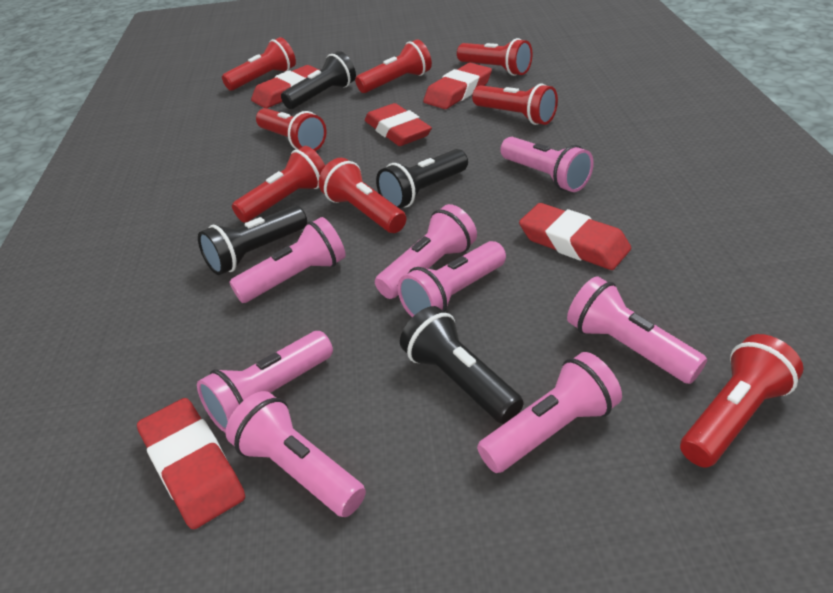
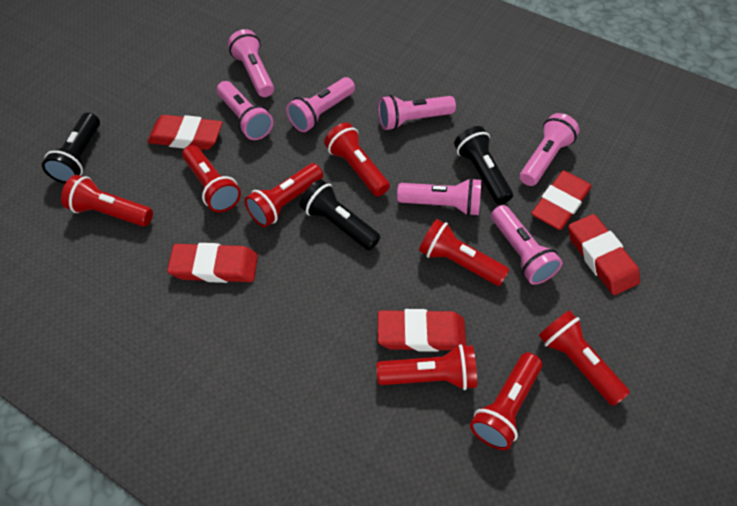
black flashlight: 4 -> 3
pink flashlight: 8 -> 7

